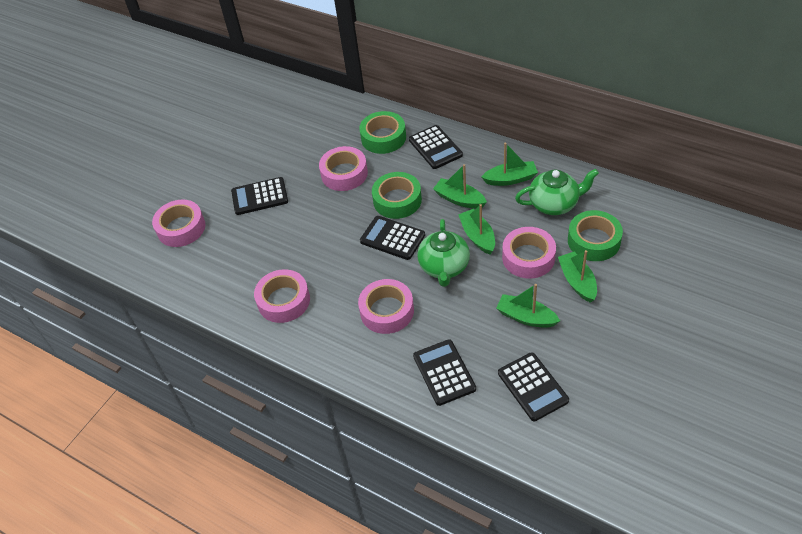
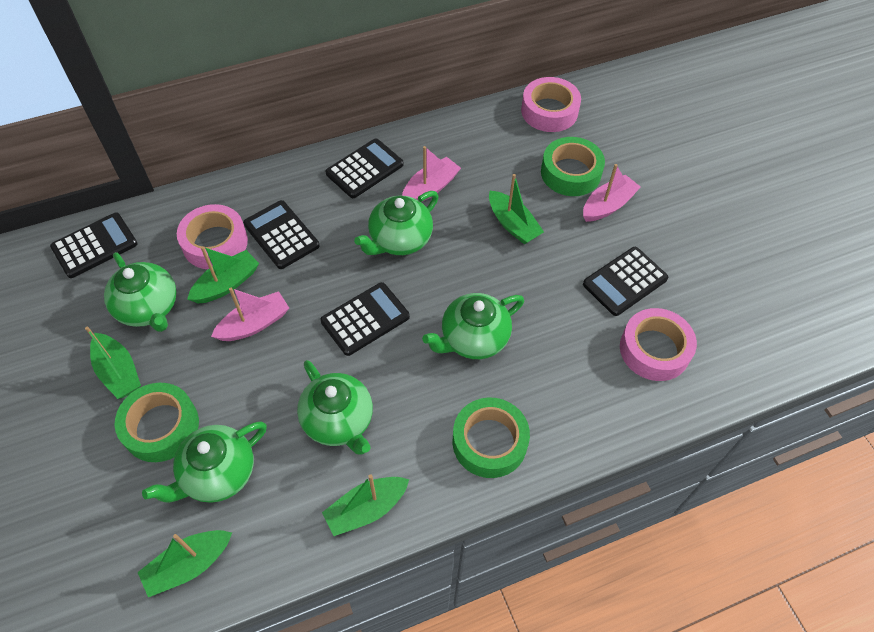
green teapot: 2 -> 5
pink boat: 0 -> 3
pink tape: 5 -> 3

